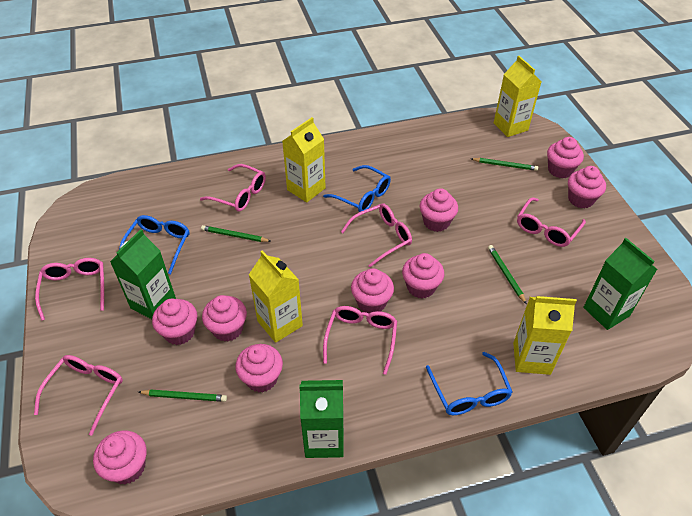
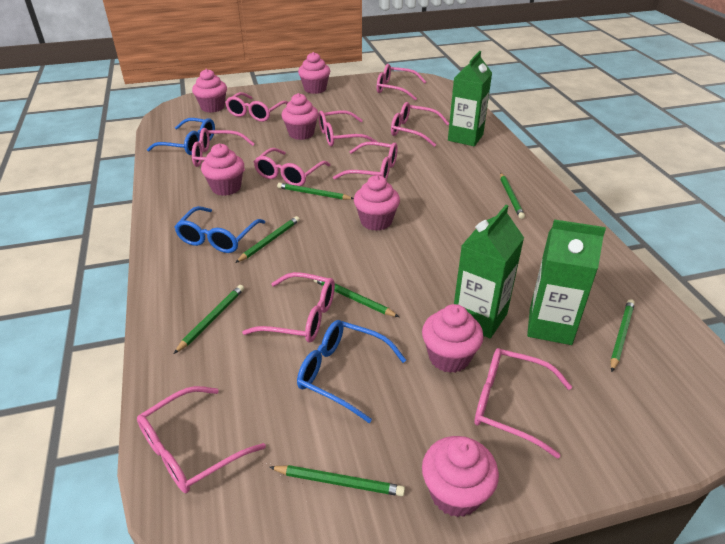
green pencil: 4 -> 7
pink cupcake: 9 -> 7
pink glasses: 6 -> 10
yellow carton: 4 -> 0

